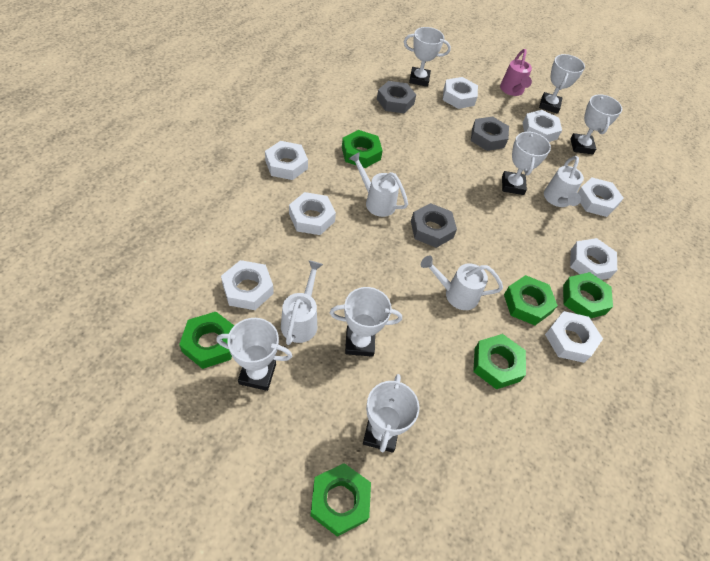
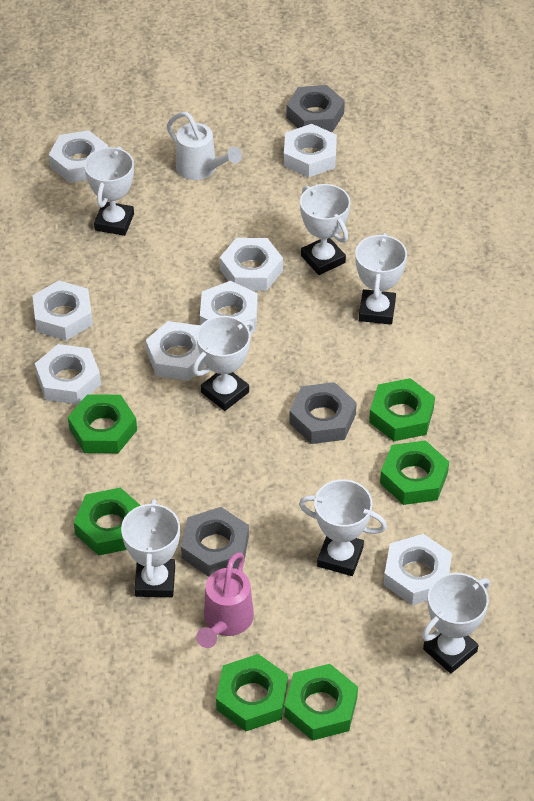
white watering can: 4 -> 1

